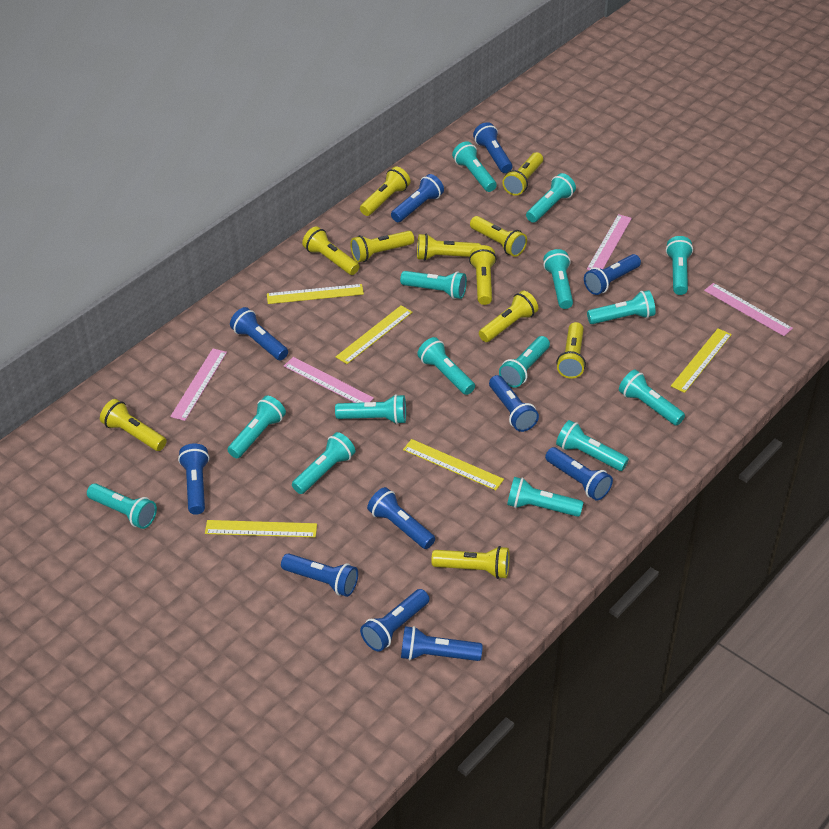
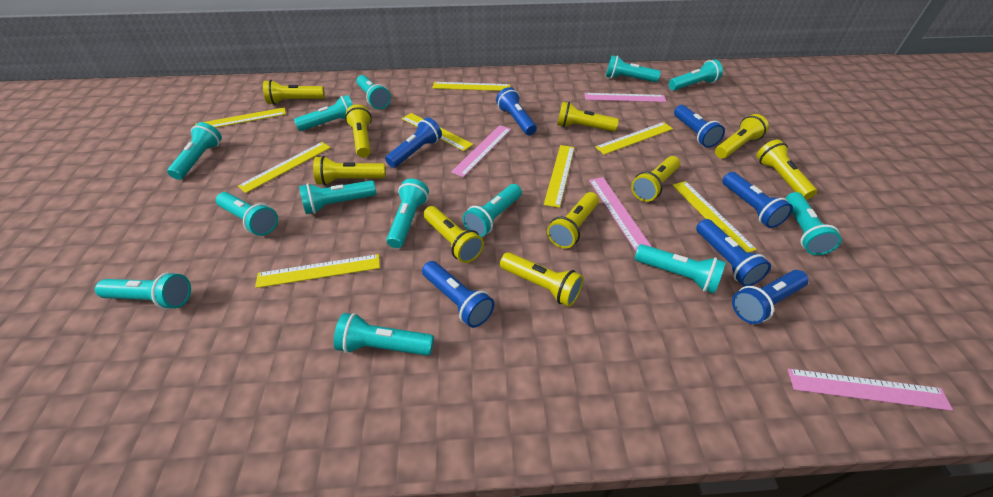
blue flashlight: 11 -> 7
turquoise flashlight: 15 -> 13
yellow flashlight: 11 -> 10
yellow ruler: 5 -> 8

